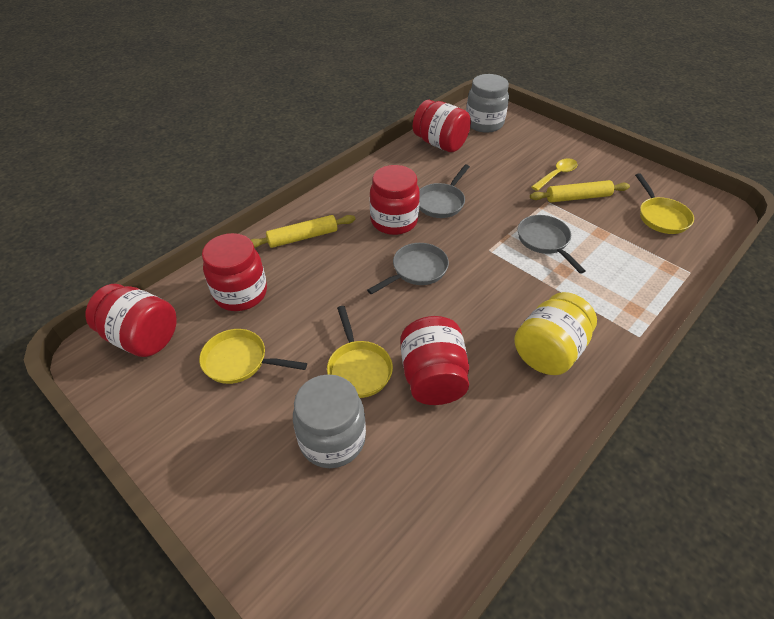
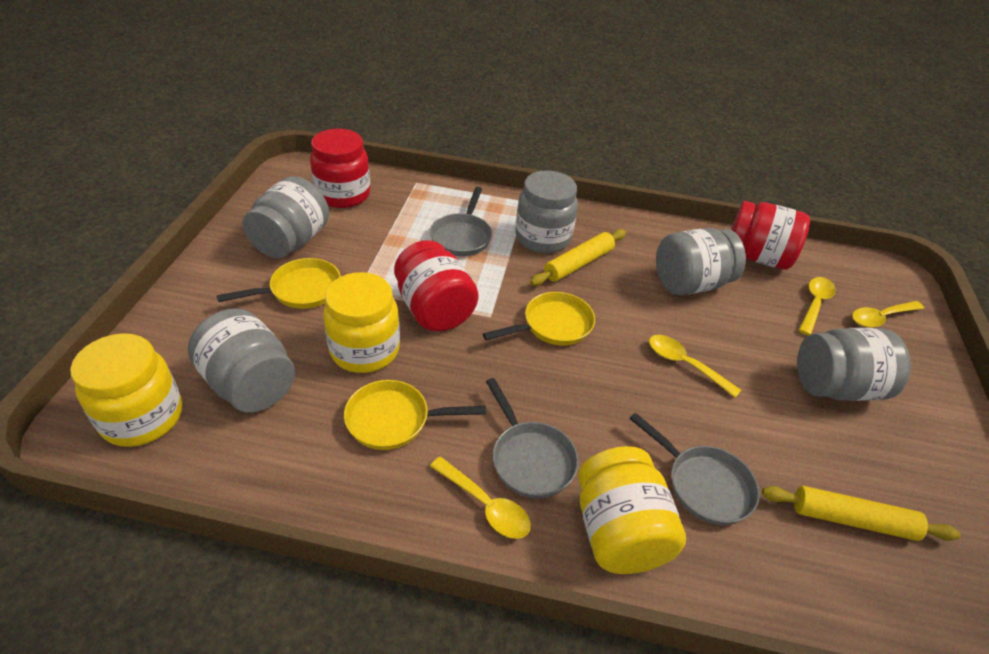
grey jar: 2 -> 5
red jar: 5 -> 3
yellow jar: 1 -> 3
yellow spoon: 1 -> 4

